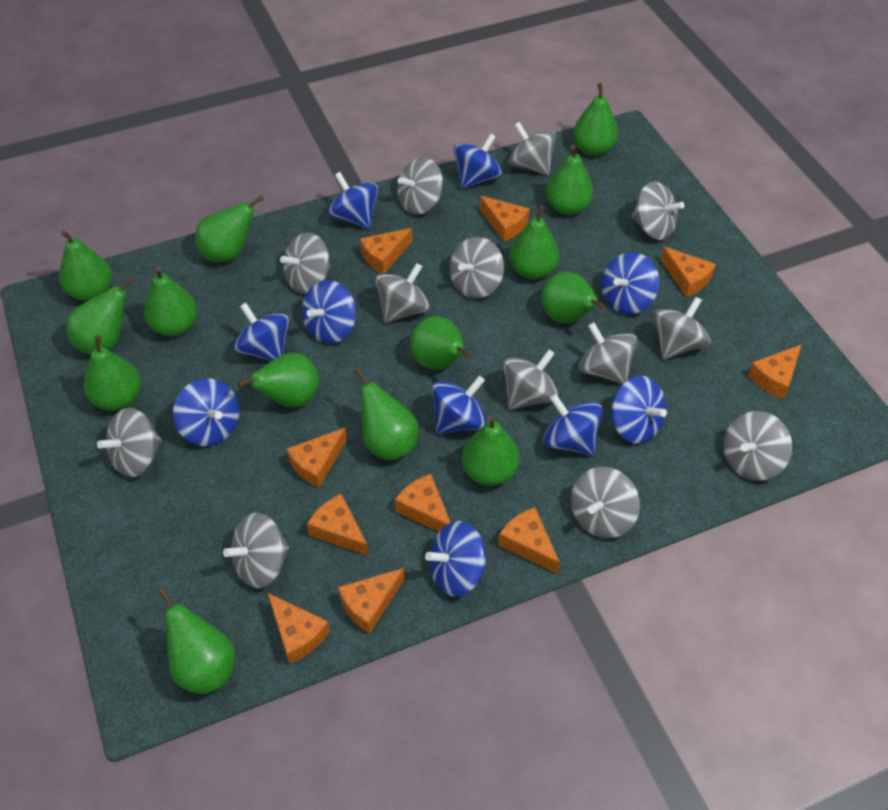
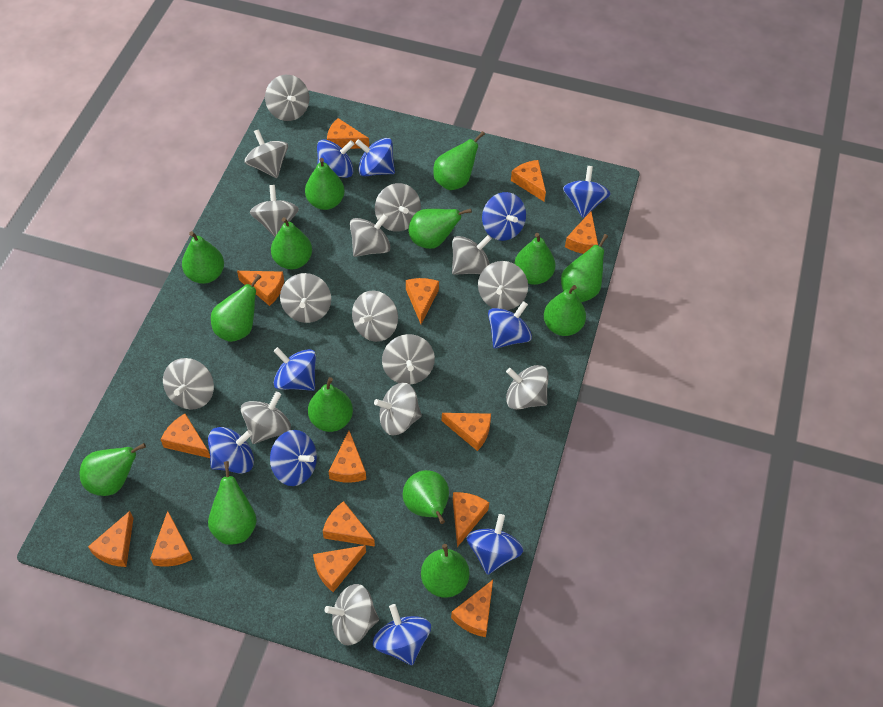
grey spinning top: 13 -> 15
orange cheese: 10 -> 14

